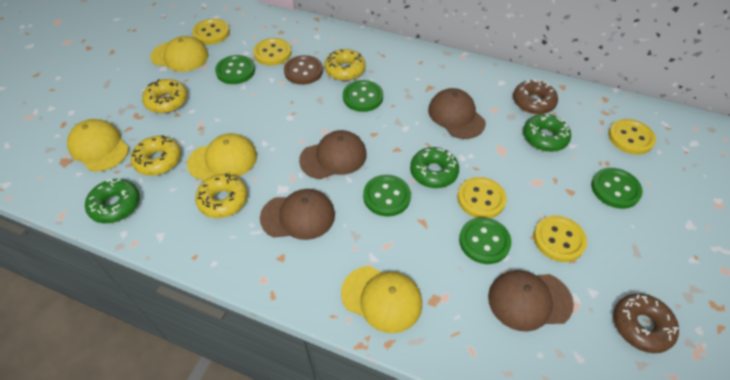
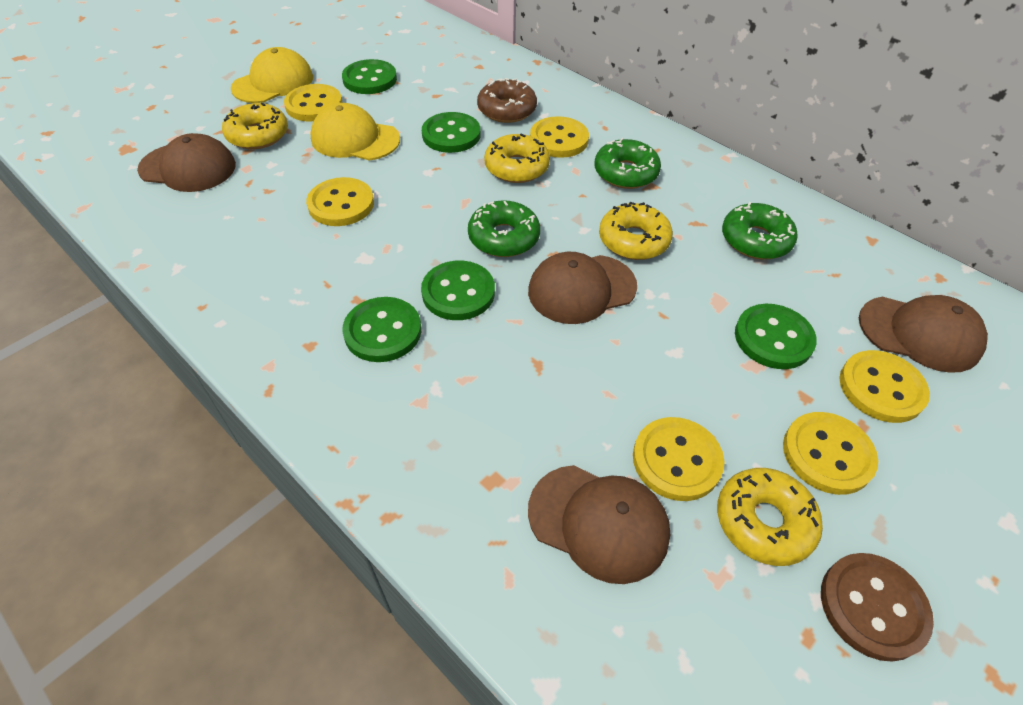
brown donut: 2 -> 1
yellow button: 5 -> 6
yellow cap: 4 -> 2

